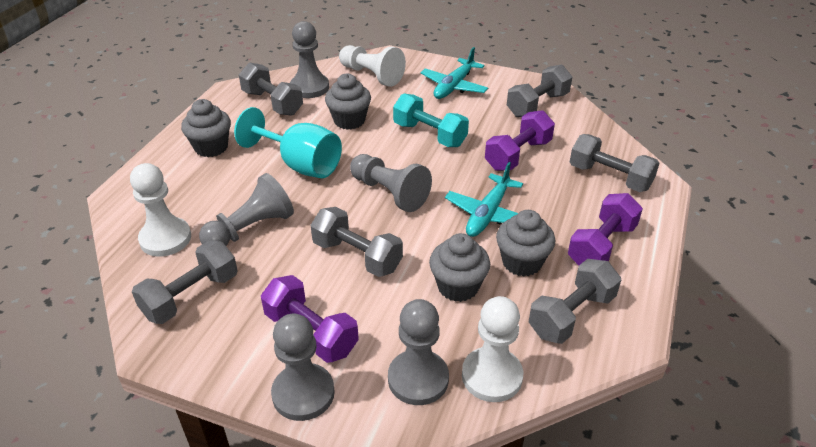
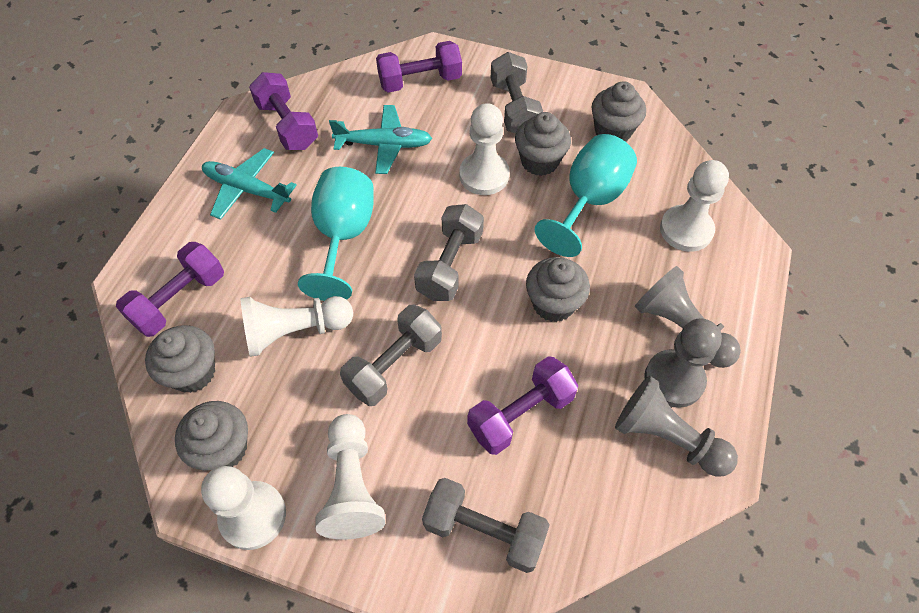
grey cupcake: 4 -> 5
grey dumbbell: 6 -> 4
grey pawn: 5 -> 3
purple dumbbell: 3 -> 4
turquoise dumbbell: 1 -> 0
turquoise goblet: 1 -> 2
white pawn: 3 -> 5

